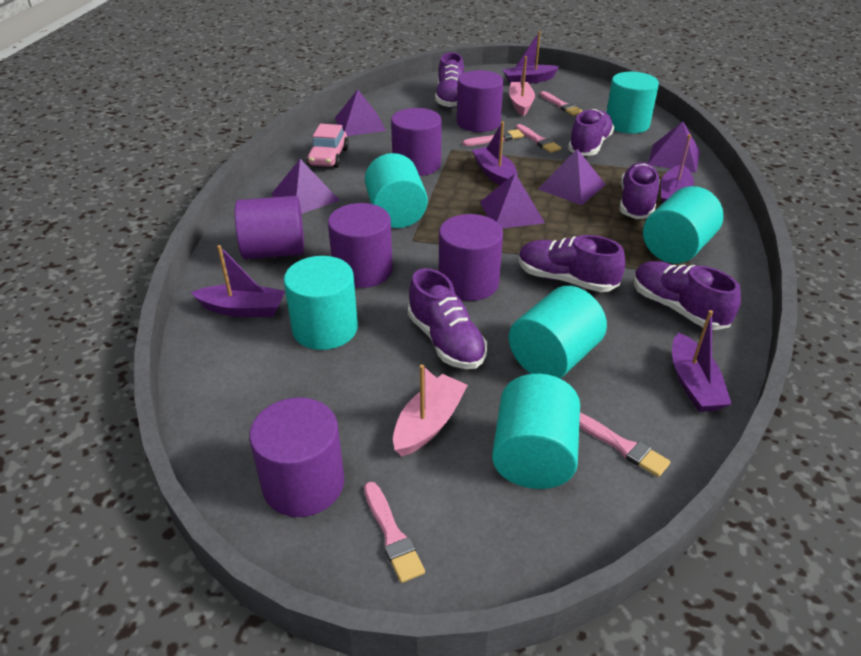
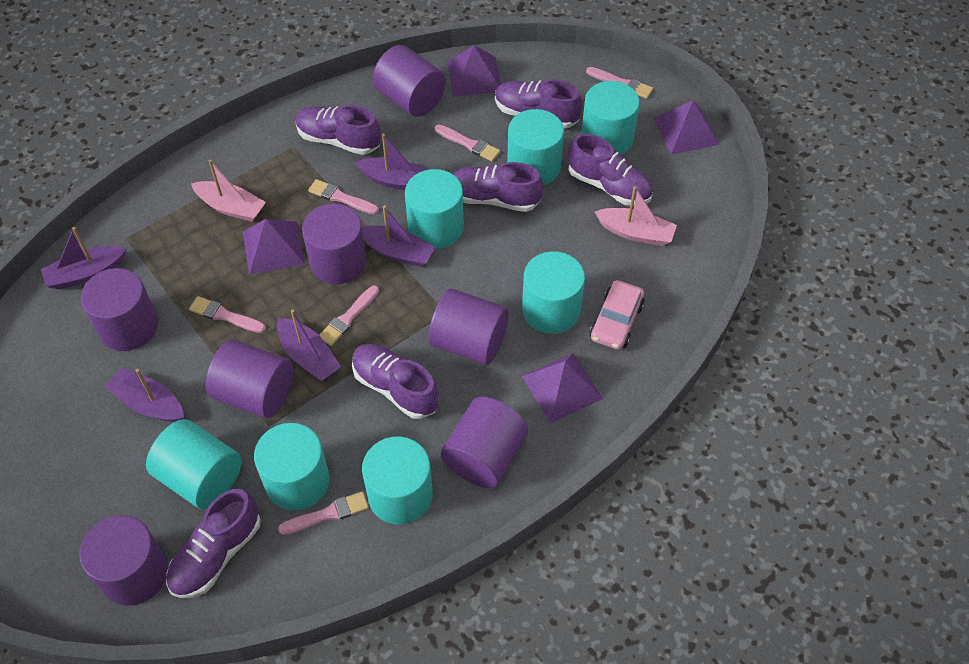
pink brush: 5 -> 6
purple cylinder: 6 -> 7
purple pyramid: 5 -> 4
turquoise cylinder: 6 -> 7

